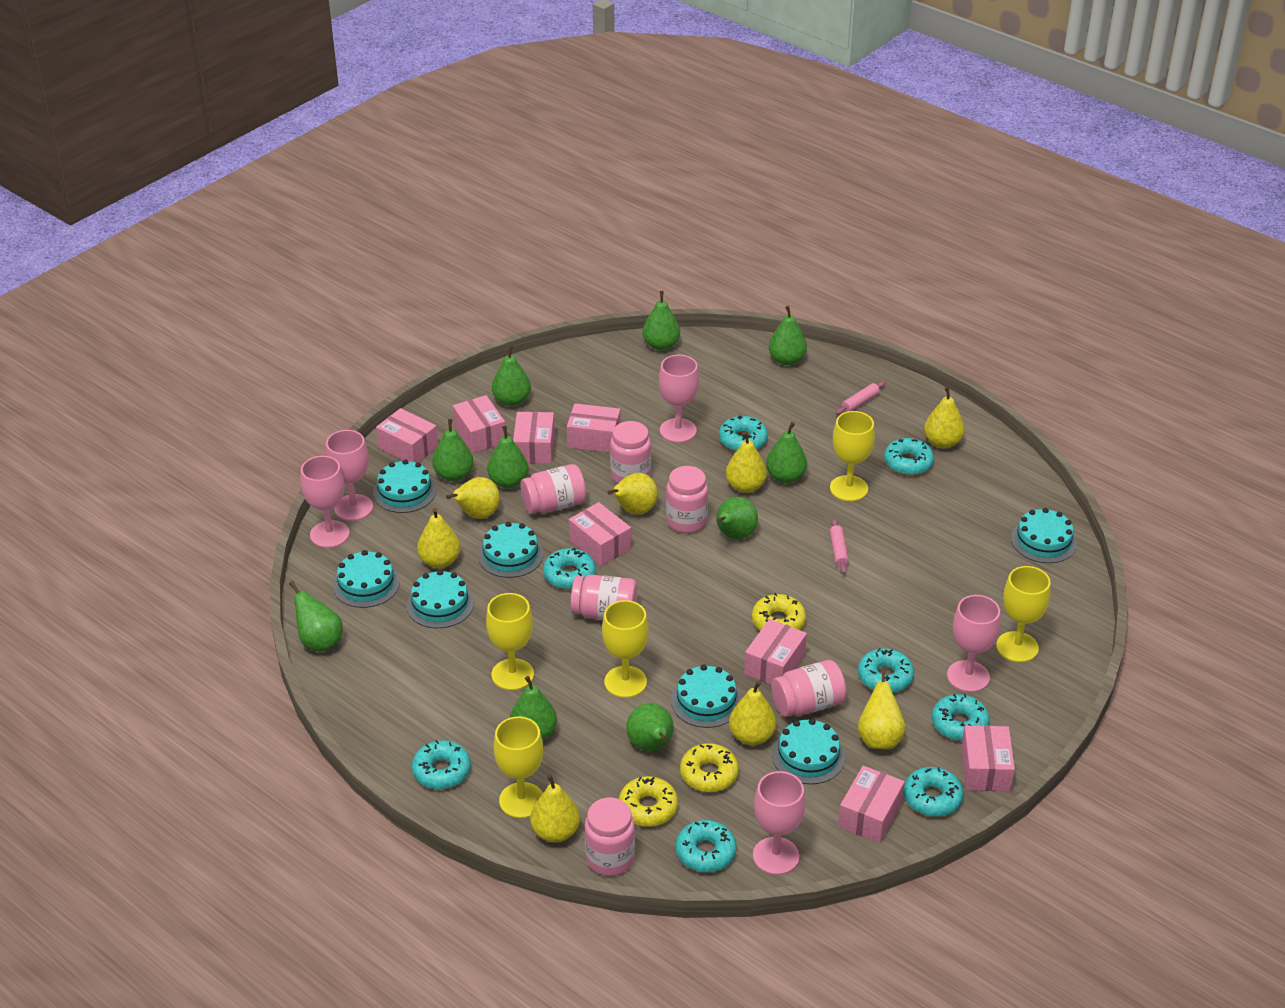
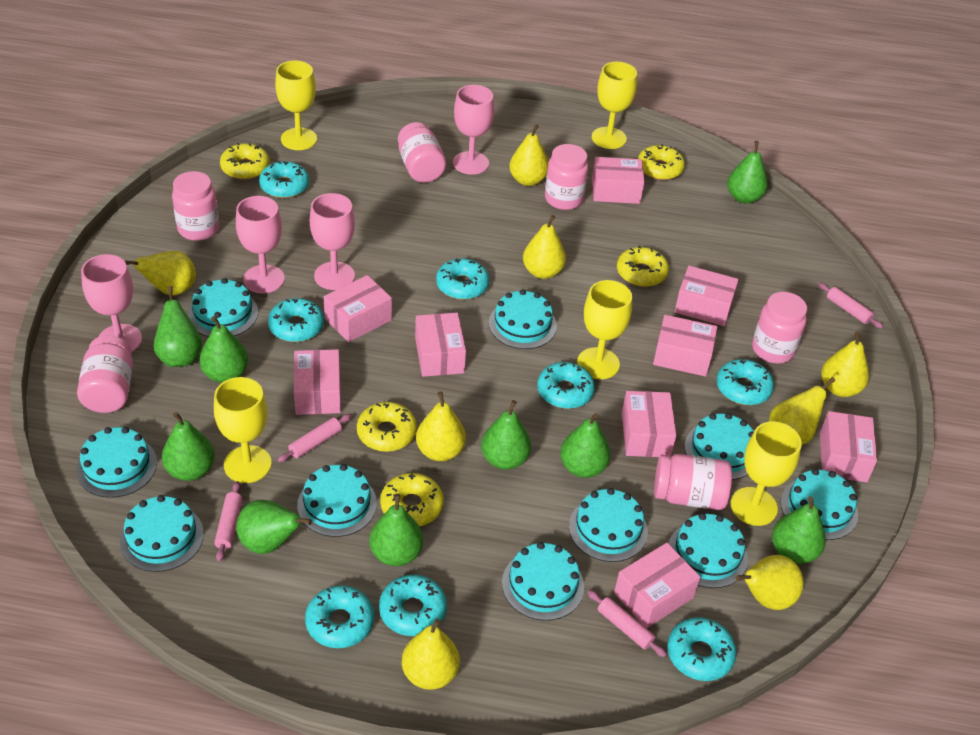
green pear: 10 -> 9
pink box: 8 -> 9
pink goblet: 5 -> 4
pink rolling pin: 2 -> 4
turquoise cake: 7 -> 10
yellow donut: 3 -> 5

